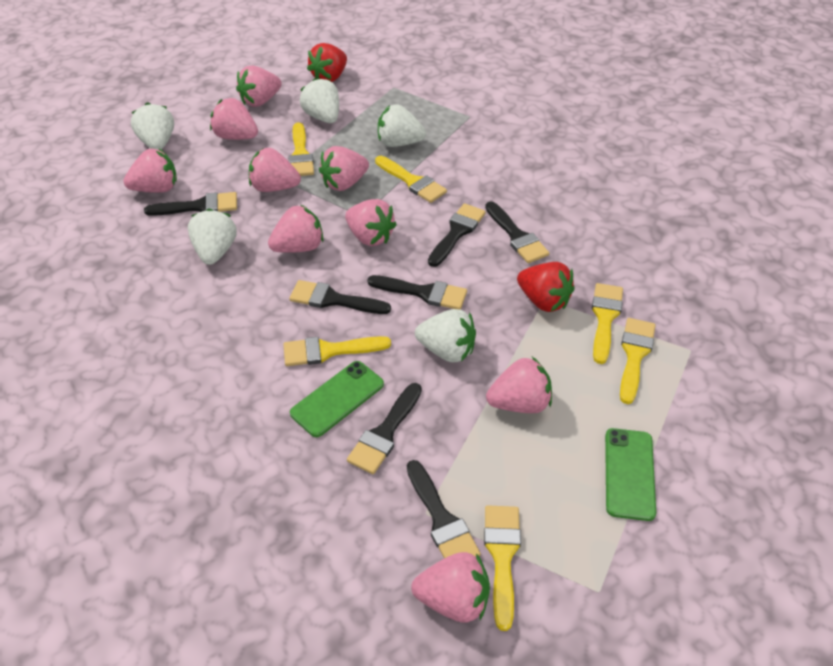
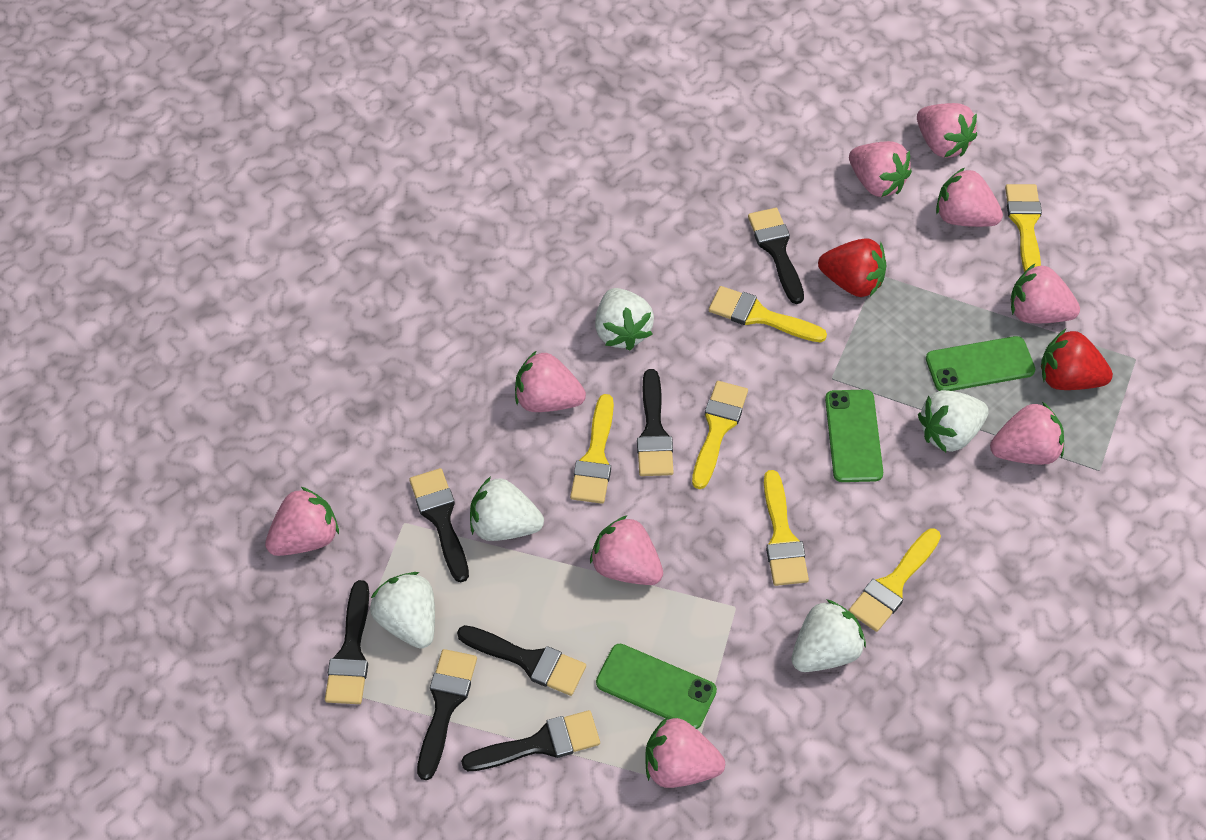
green phone: 2 -> 3

